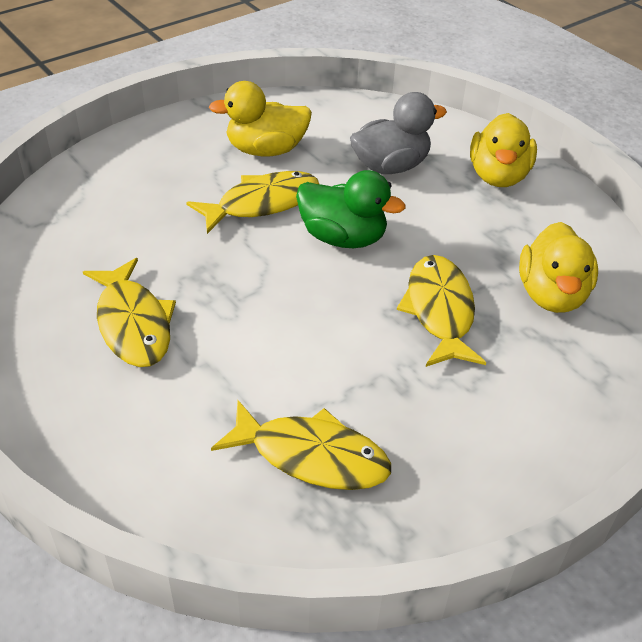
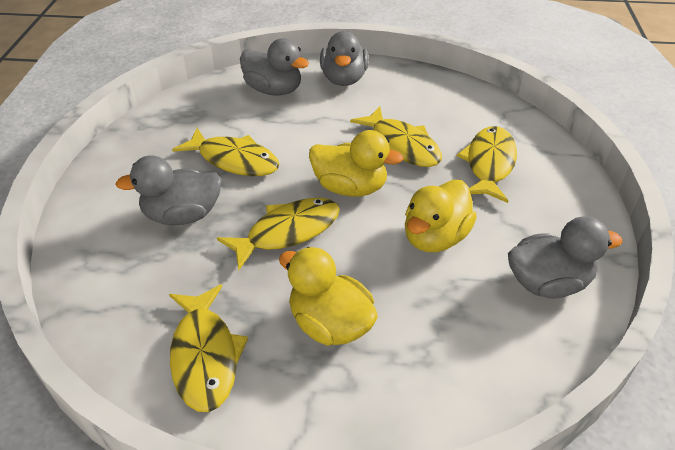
green duck: 1 -> 0
grey duck: 1 -> 4
yellow fish: 4 -> 5

